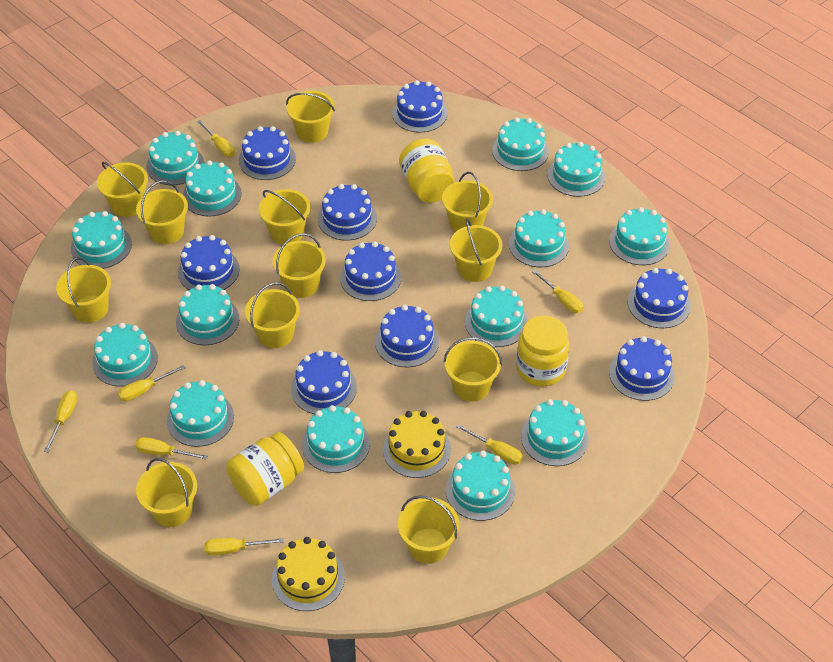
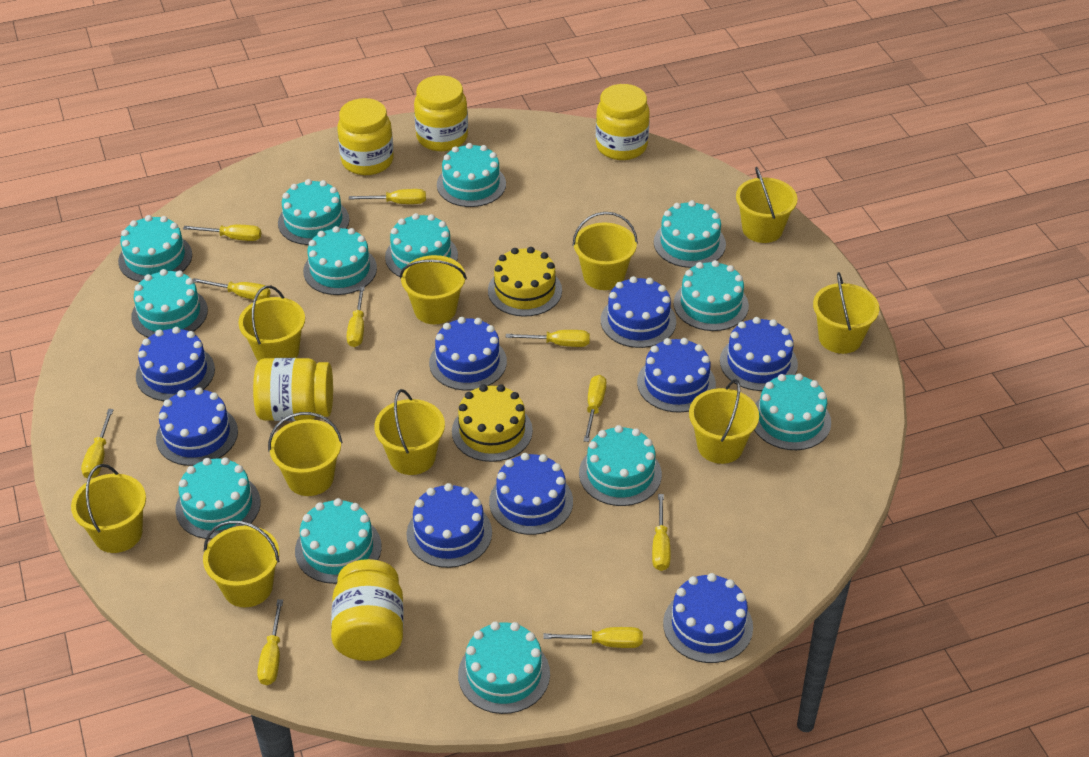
turquoise cake: 14 -> 13
yellow bucket: 12 -> 10
yellow jar: 3 -> 5
yellow screwdriver: 7 -> 10

